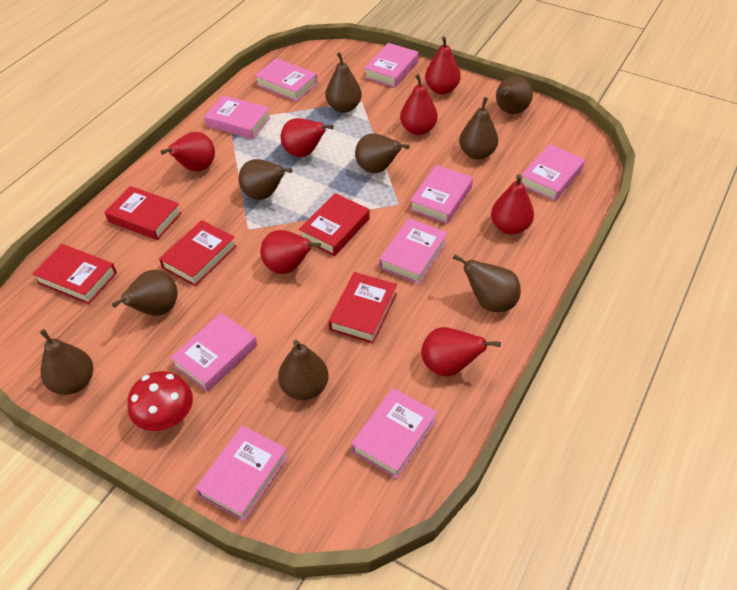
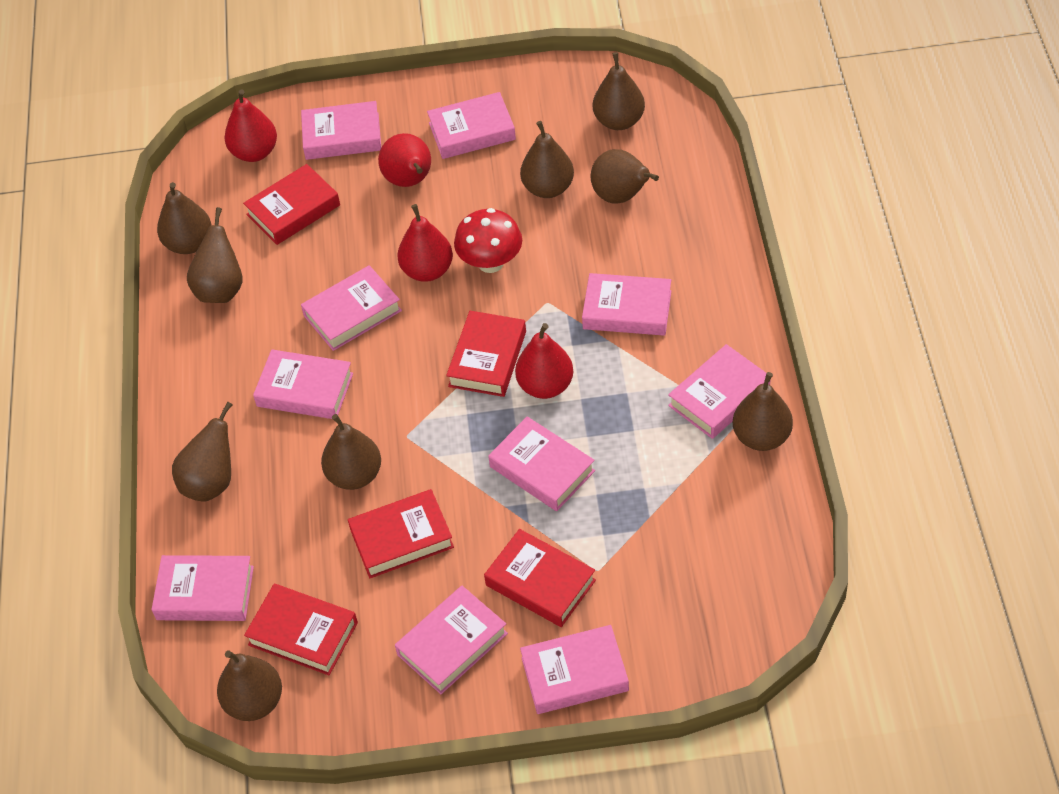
pink book: 9 -> 10
red pear: 7 -> 4

